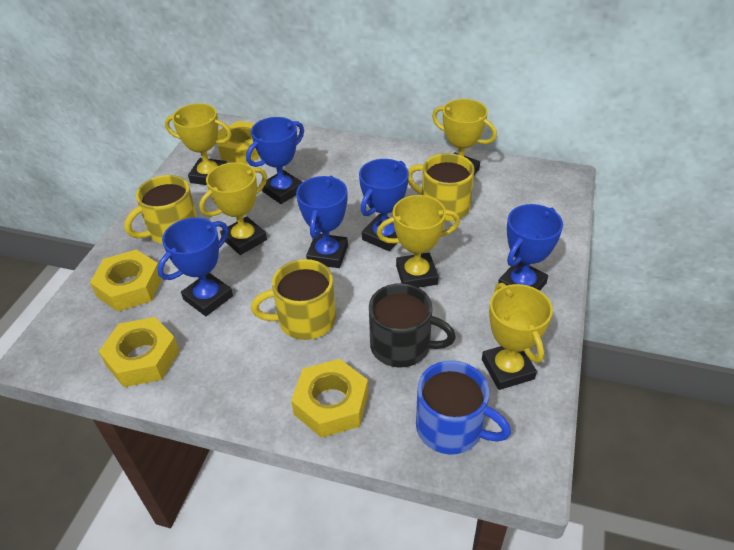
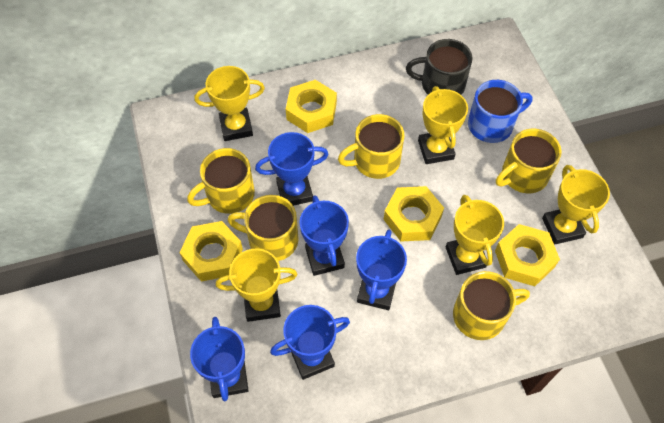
yellow mug: 3 -> 5

